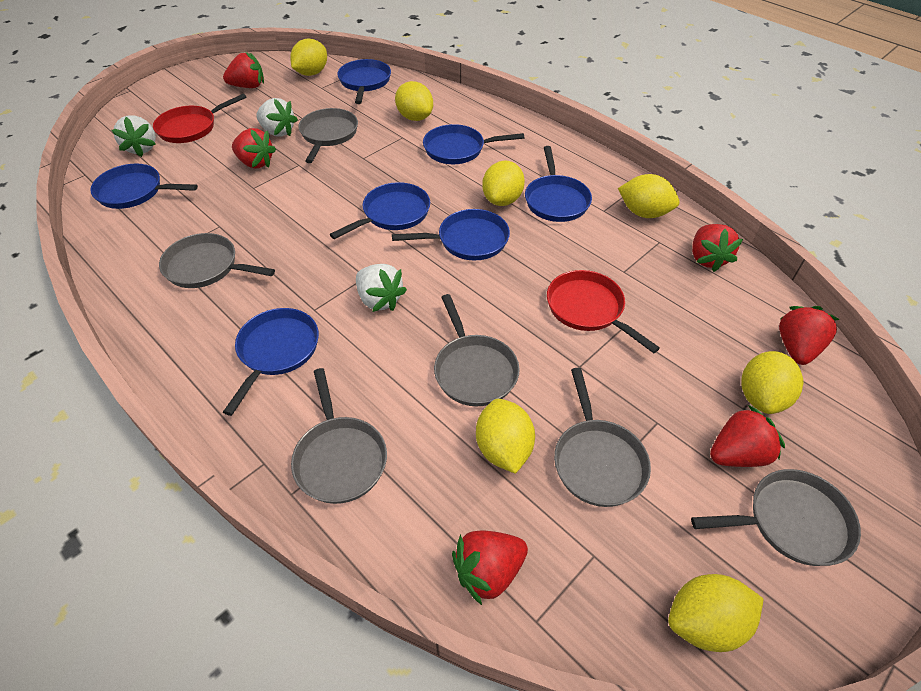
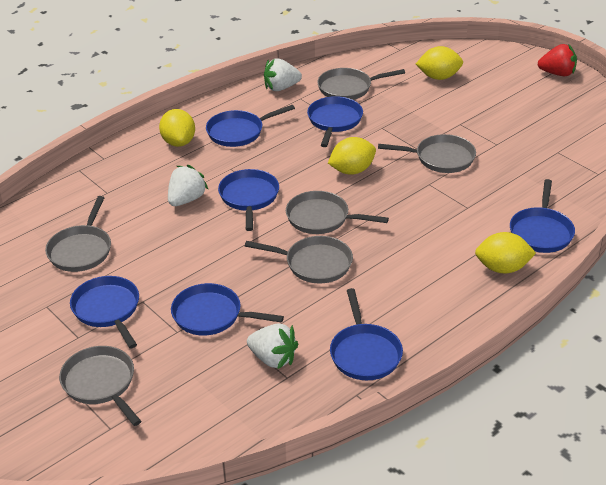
red pan: 2 -> 0
red strawberry: 6 -> 1
yellow lemon: 7 -> 4

